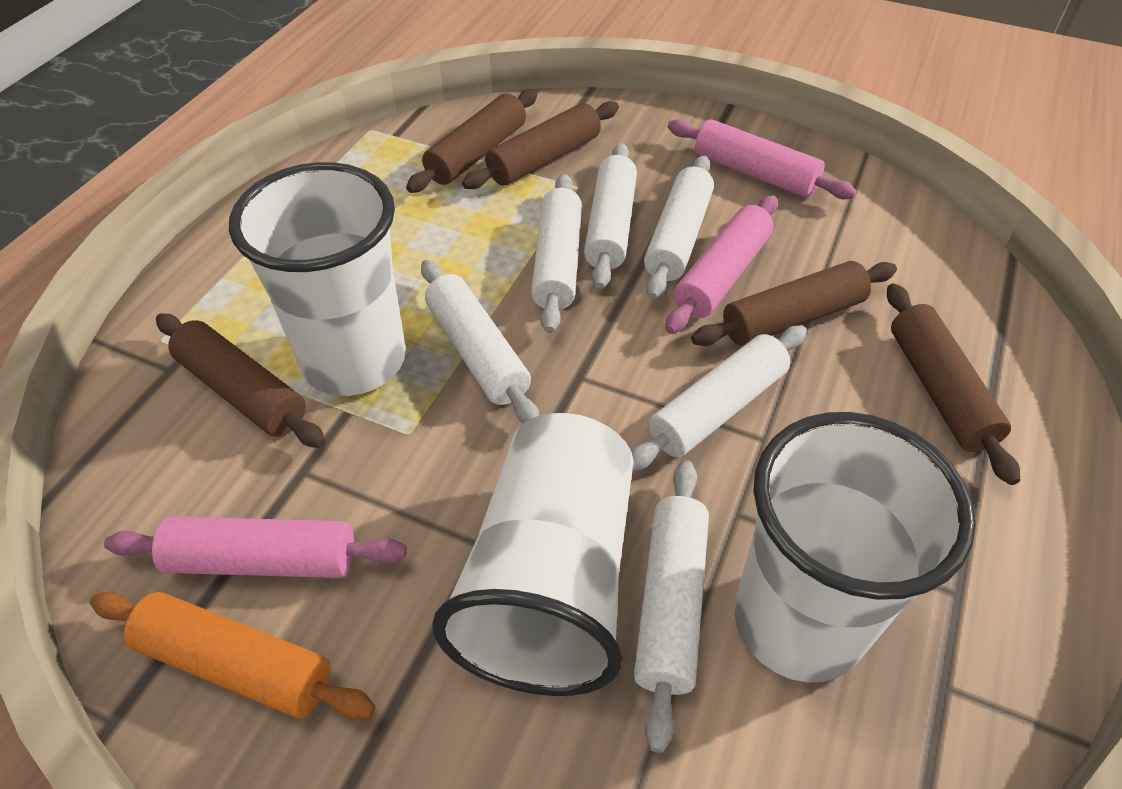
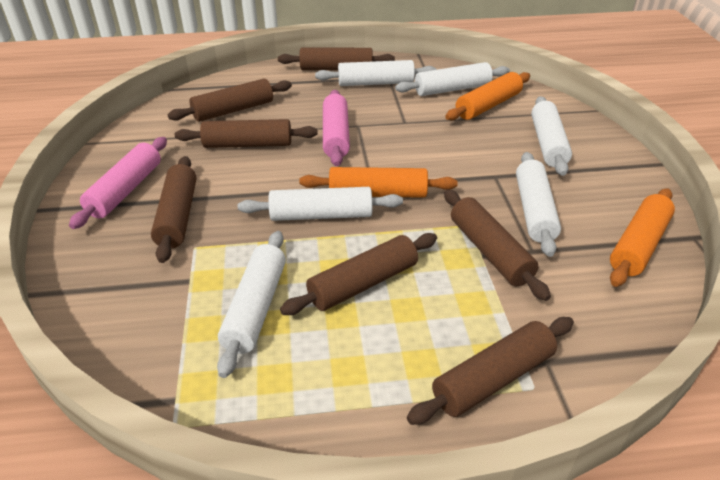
brown rolling pin: 5 -> 7
orange rolling pin: 1 -> 3
pink rolling pin: 3 -> 2
white cup: 3 -> 0

